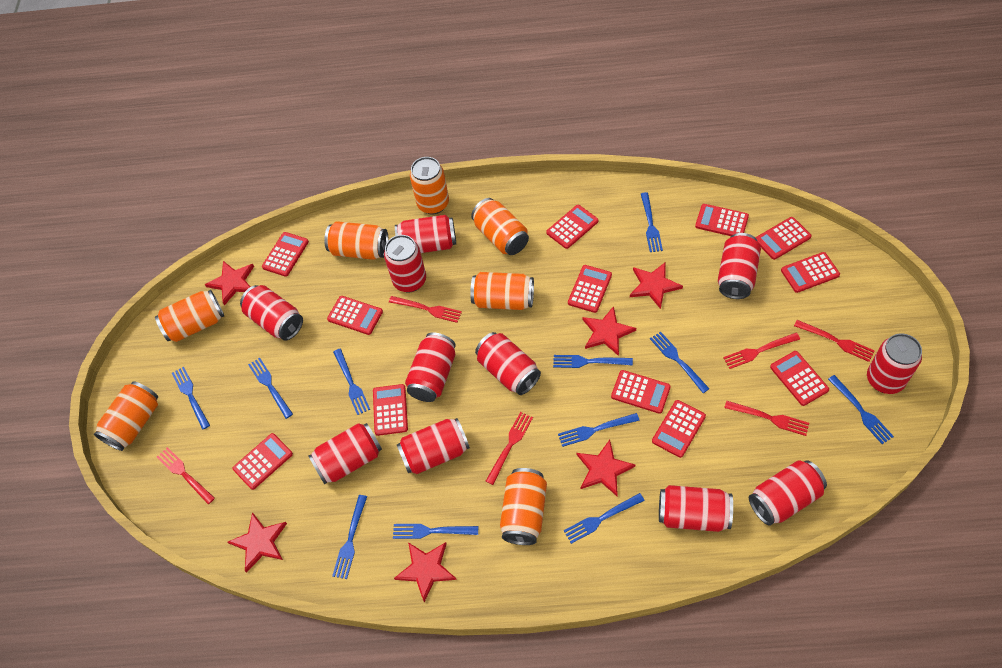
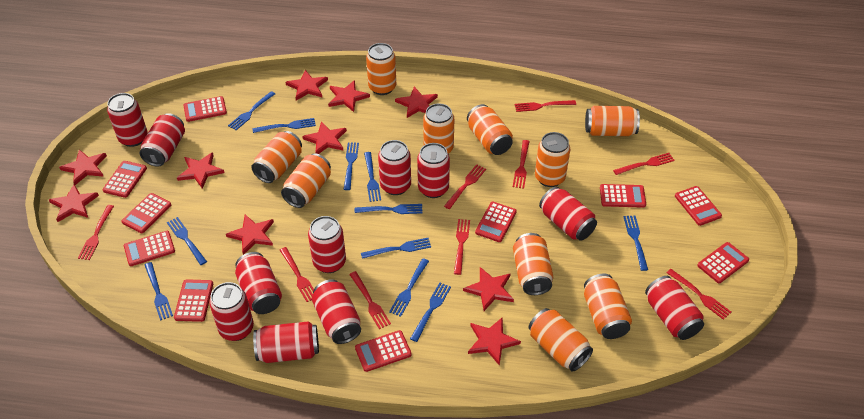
orange can: 7 -> 10
red calculator: 12 -> 10
red fork: 6 -> 9
red star: 6 -> 10

